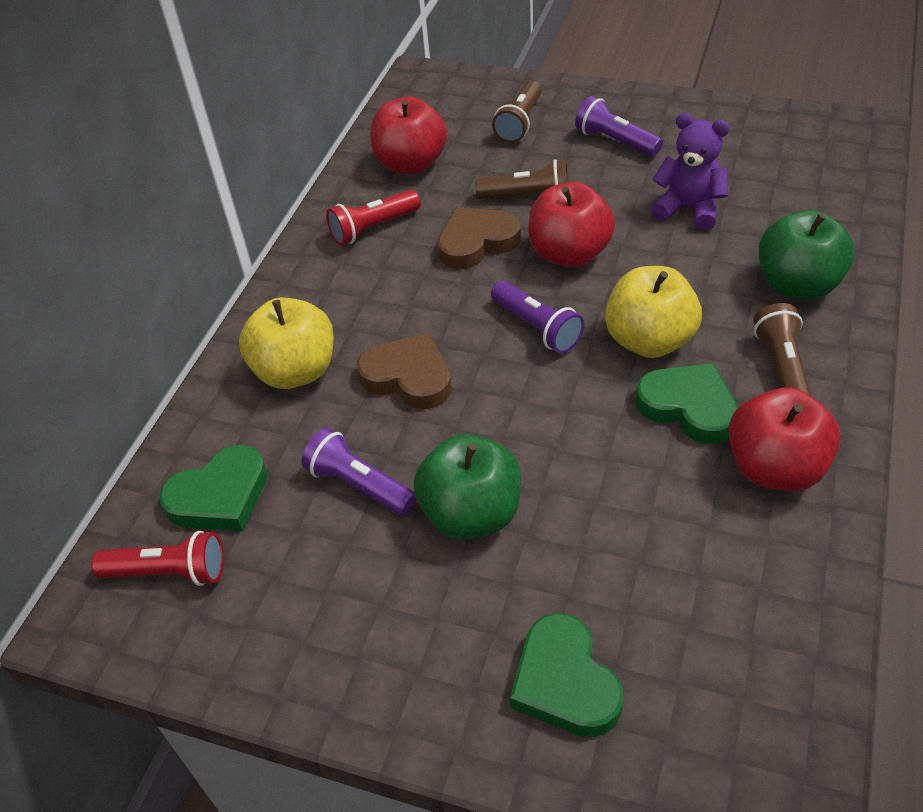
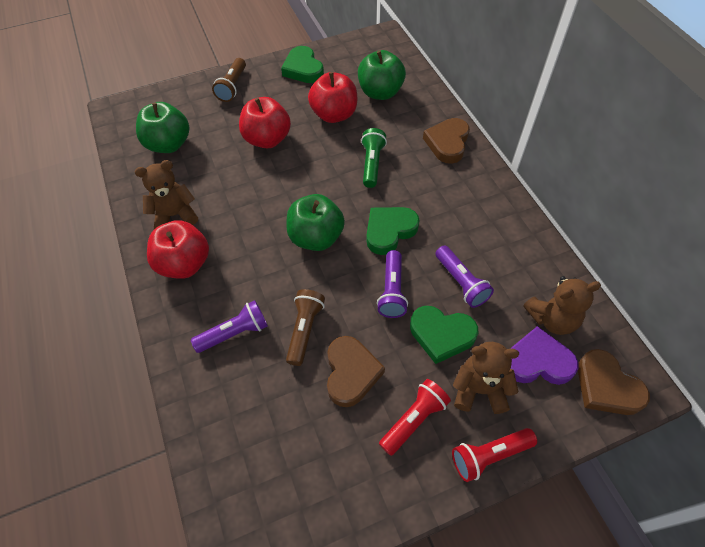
brown flashlight: 3 -> 2
brown heart: 2 -> 3
brown teddy bear: 0 -> 3
green apple: 2 -> 3
green flashlight: 0 -> 1
purple heart: 0 -> 1
purple teddy bear: 1 -> 0
yellow apple: 2 -> 0

